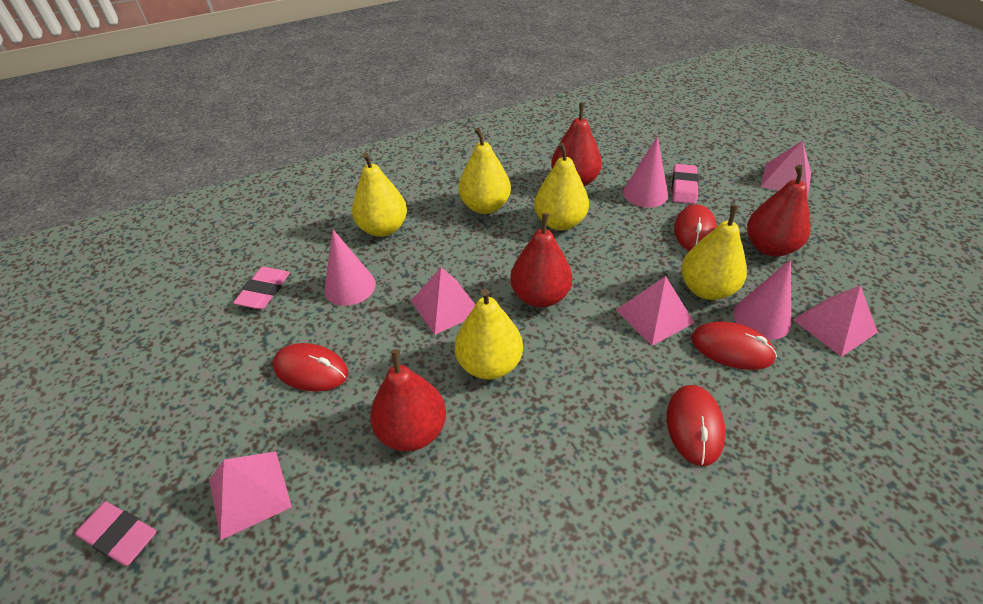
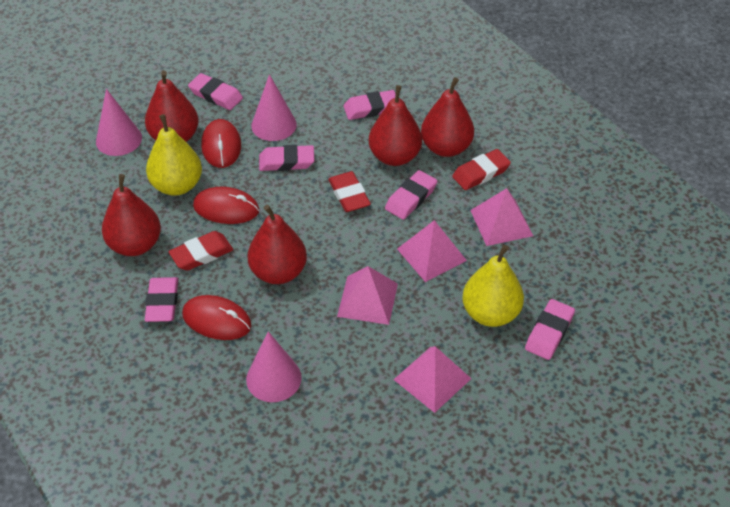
pink eraser: 3 -> 6
pink pyramid: 5 -> 4
red eraser: 0 -> 3
red mouse: 4 -> 3
red pear: 4 -> 5
yellow pear: 5 -> 2

